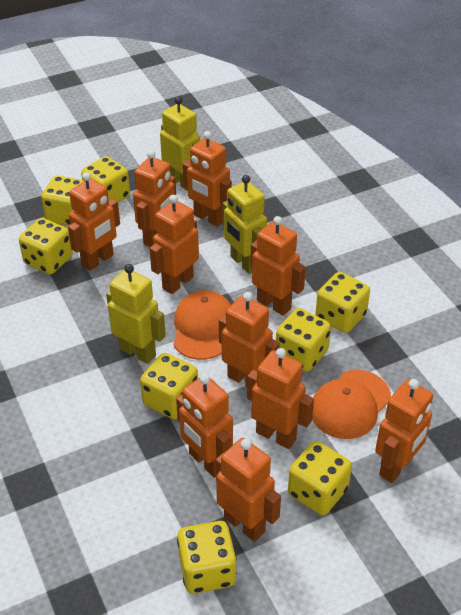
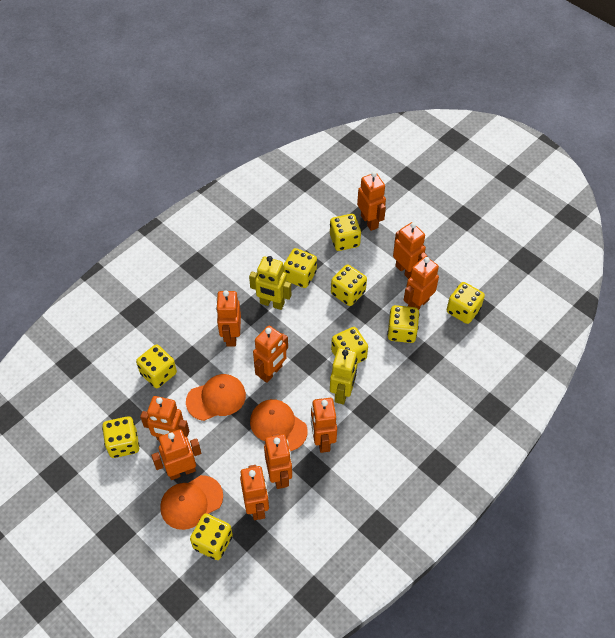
orange cap: 2 -> 3
yellow dice: 8 -> 9
yellow robot: 3 -> 2

